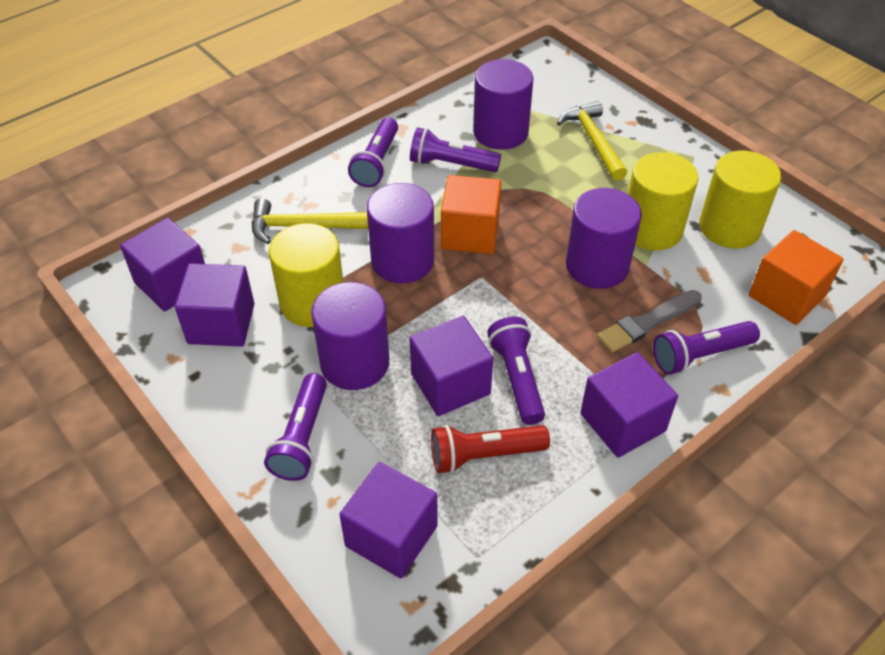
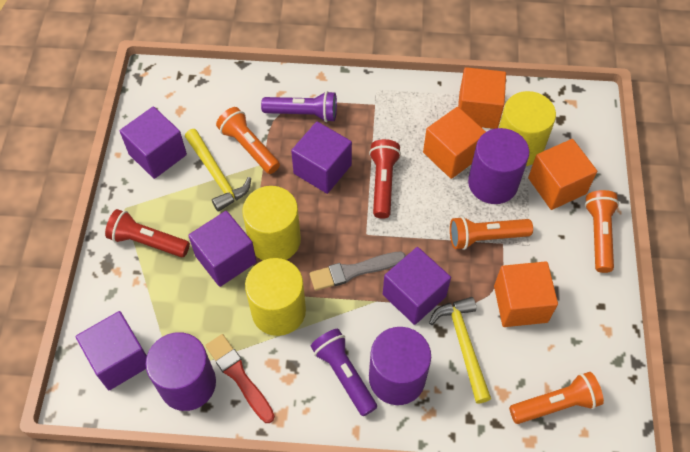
orange cube: 2 -> 4
orange flashlight: 0 -> 4
purple cylinder: 4 -> 3
purple flashlight: 5 -> 2
red brush: 0 -> 1
red flashlight: 1 -> 2

